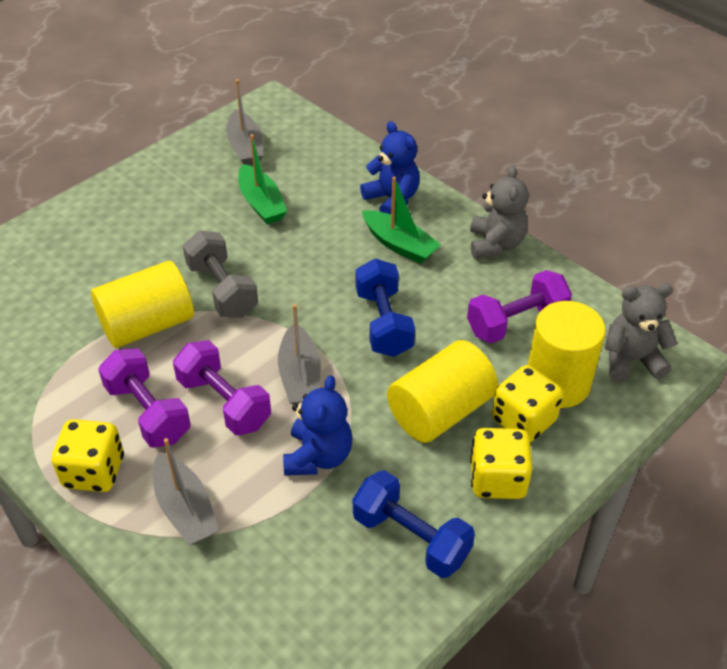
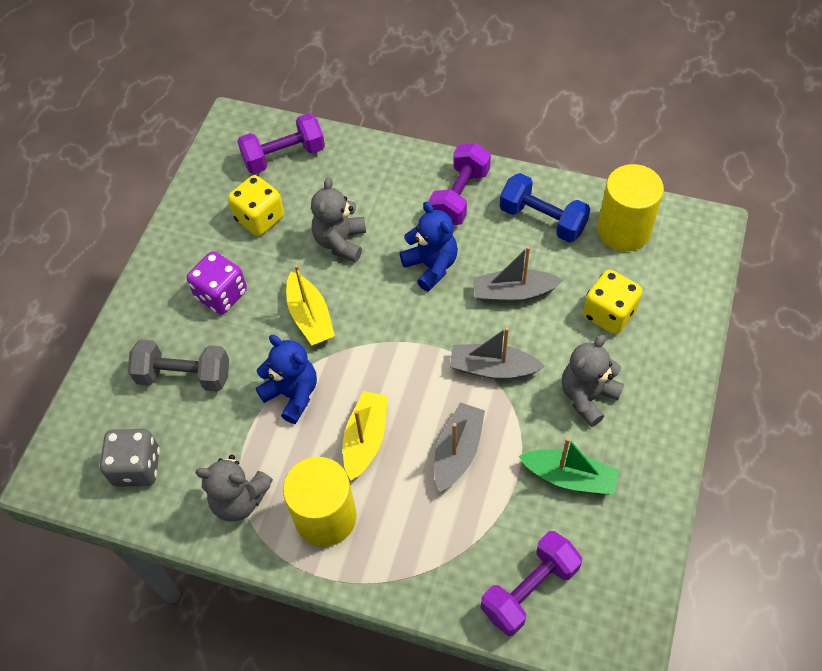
blue dumbbell: 2 -> 1
green boat: 2 -> 1
grey dice: 0 -> 1
grey teddy bear: 2 -> 3
purple dice: 0 -> 1
yellow boat: 0 -> 2
yellow cylinder: 3 -> 2
yellow dice: 3 -> 2

